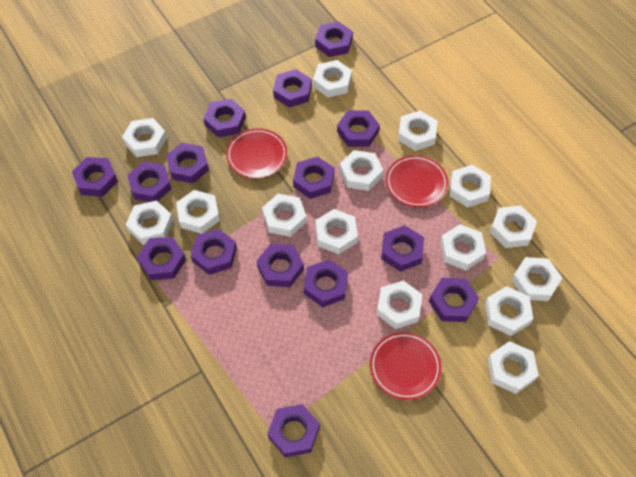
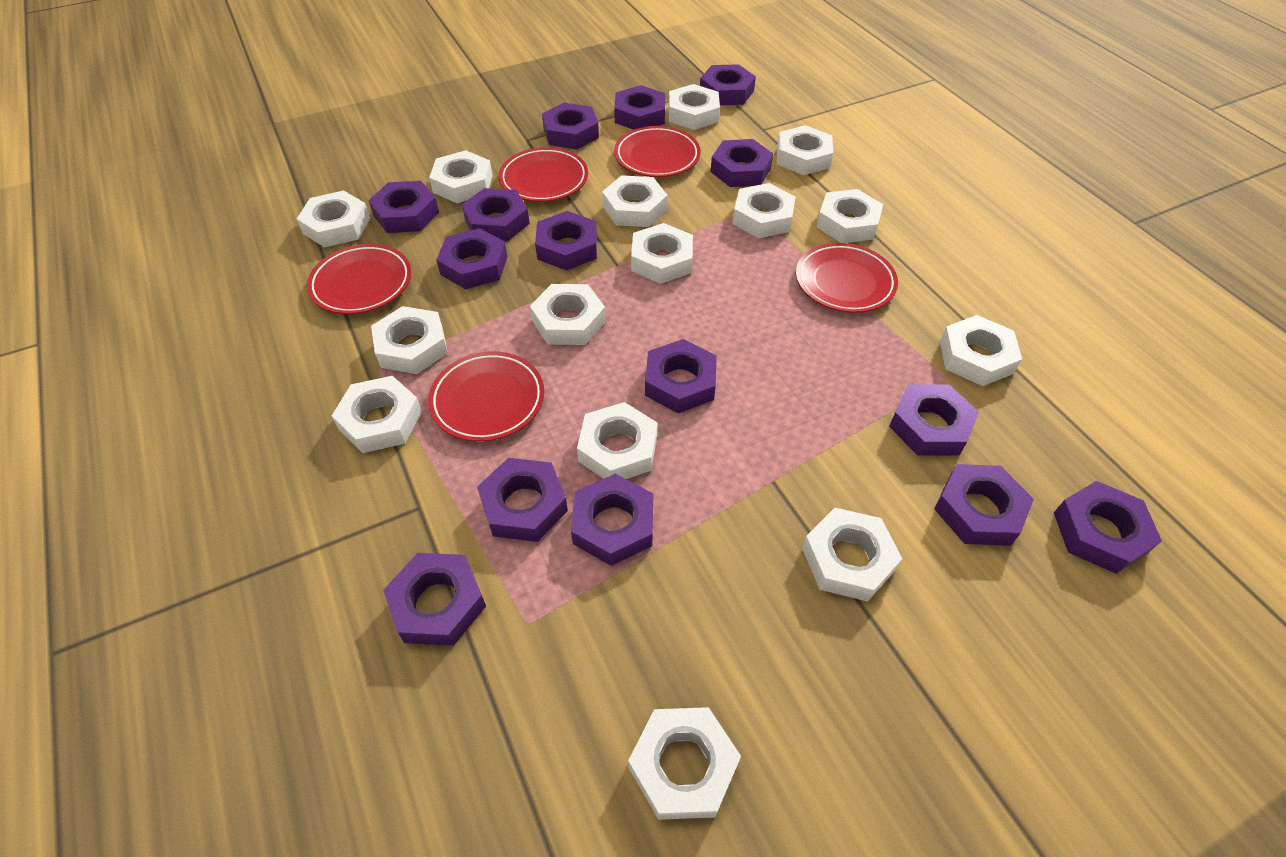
red plate: 3 -> 5

